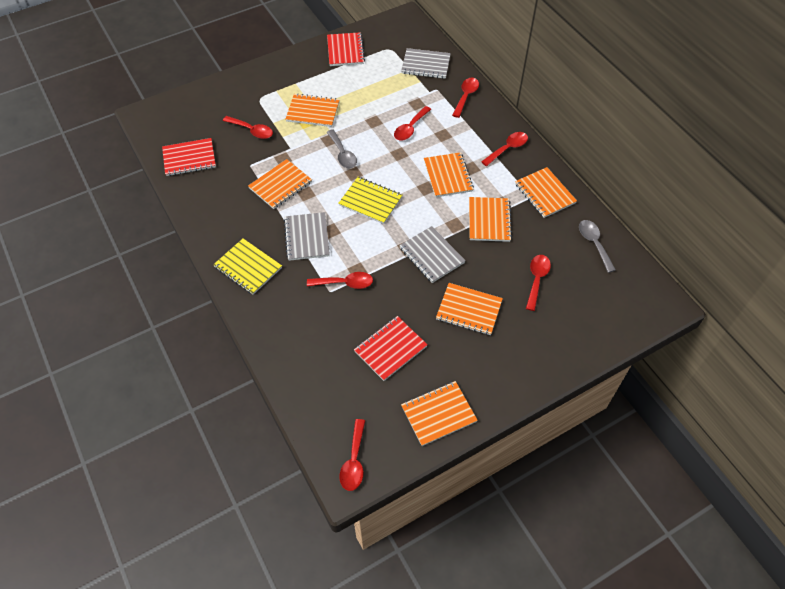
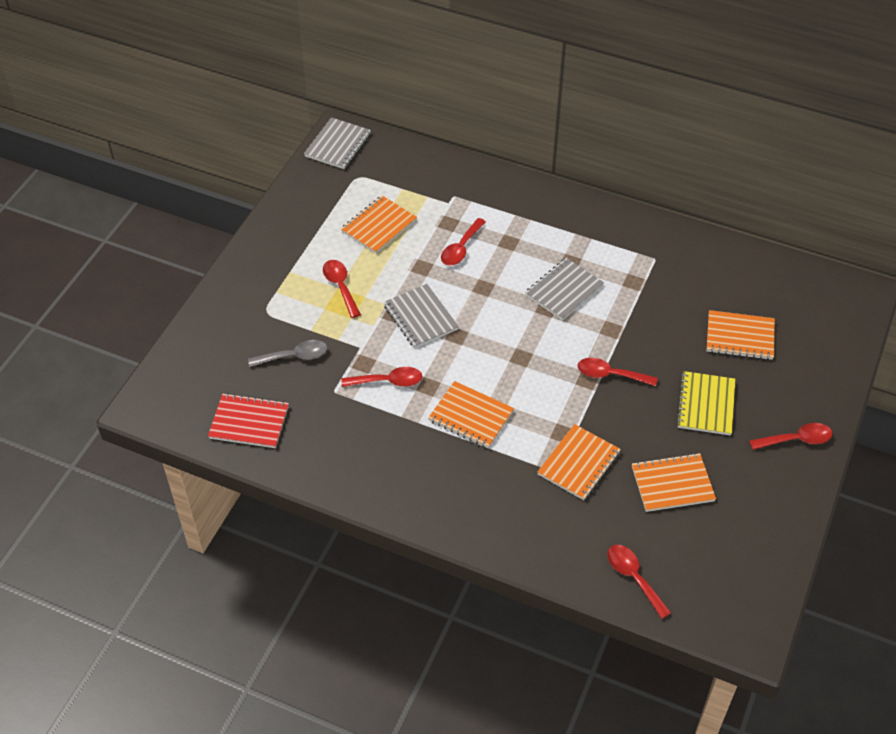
grey spoon: 2 -> 1
orange notebook: 7 -> 5
red notebook: 3 -> 1
red spoon: 7 -> 6
yellow notebook: 2 -> 1

